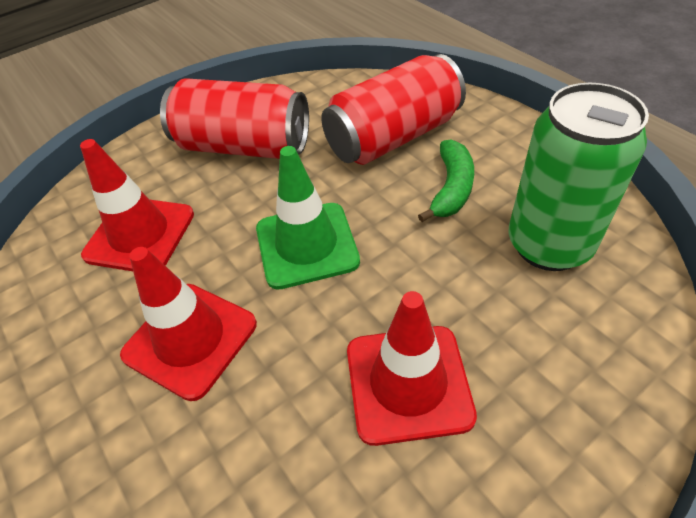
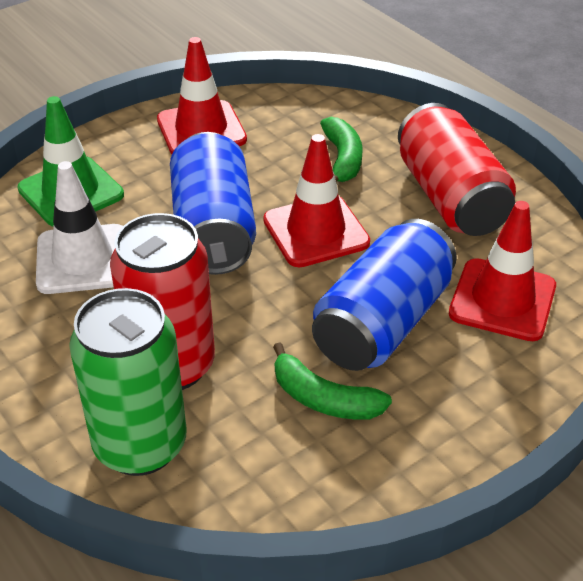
blue can: 0 -> 2
green banana: 1 -> 2
white traffic cone: 0 -> 1

